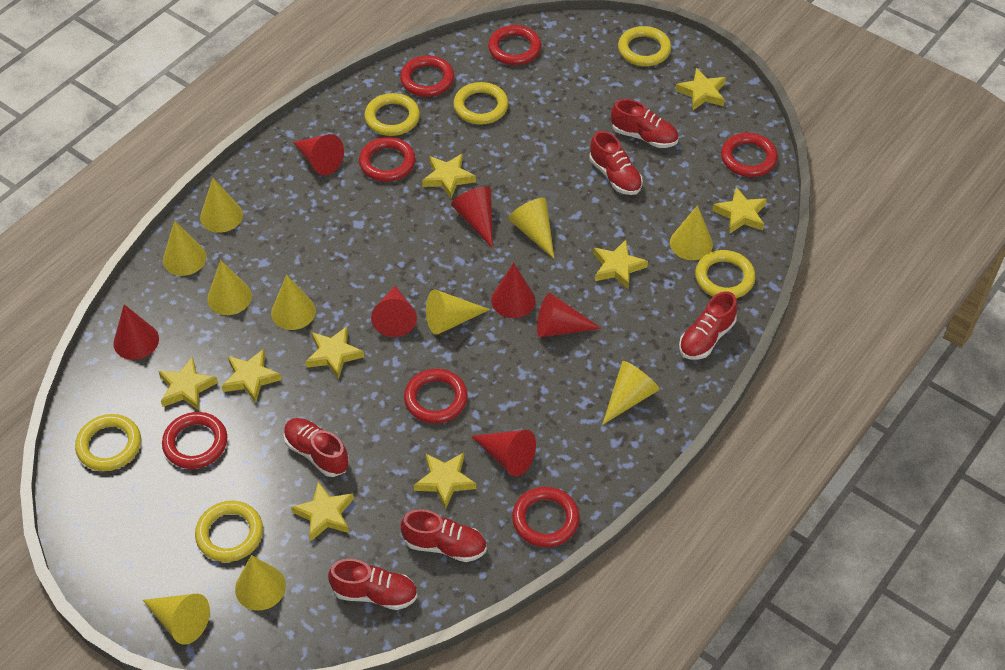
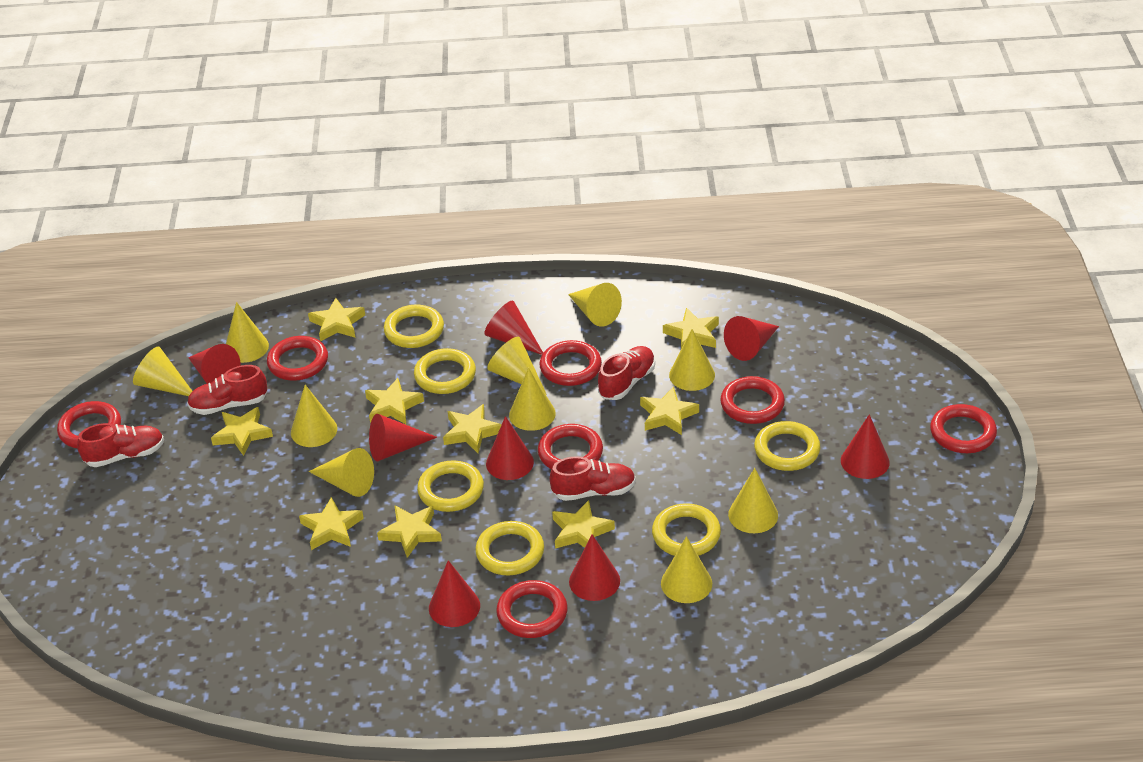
red cone: 7 -> 8
red shoe: 6 -> 4

